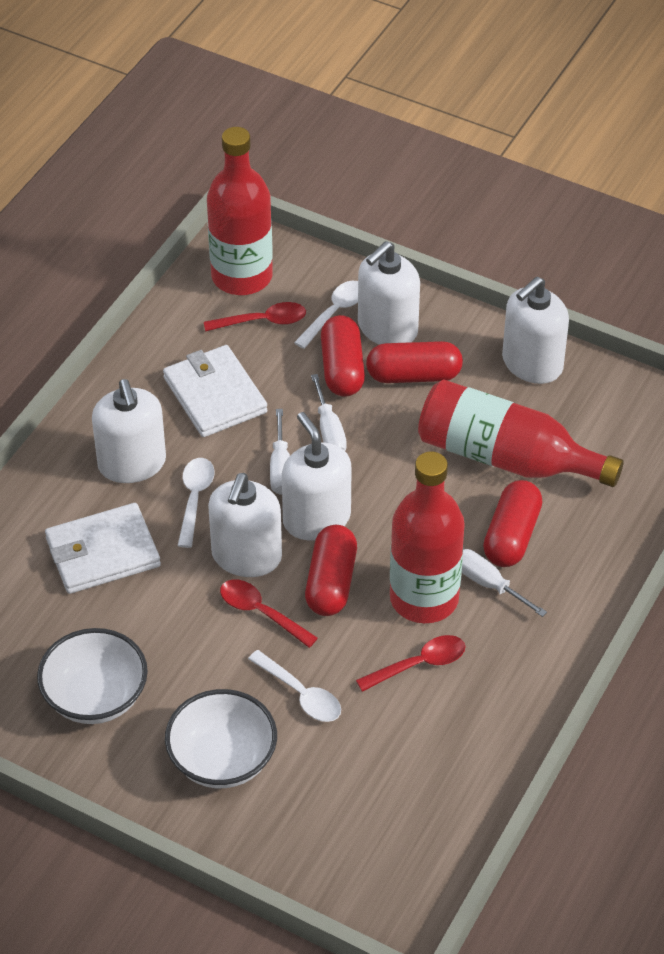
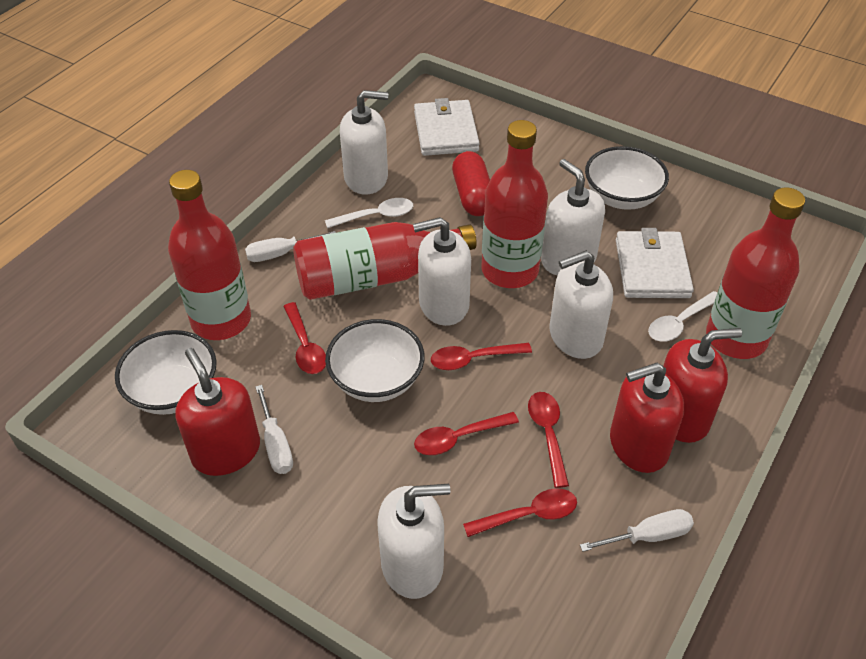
red bottle: 3 -> 4
red capsule: 4 -> 1
red soap dispenser: 0 -> 3
red spoon: 3 -> 5
white bowl: 2 -> 3
white spoon: 3 -> 2

